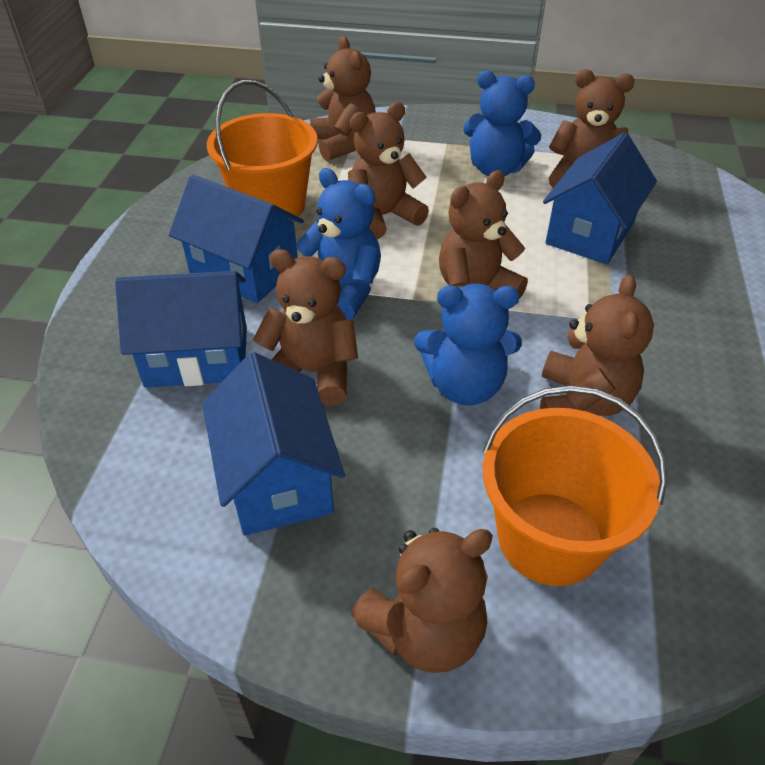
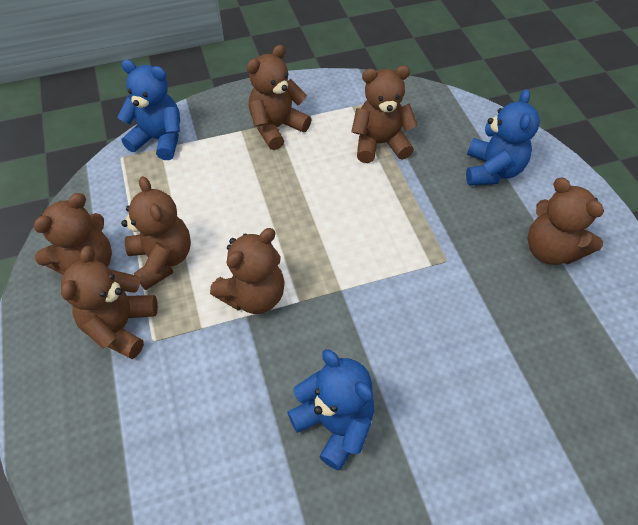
blue house: 4 -> 0
orange bucket: 2 -> 0

